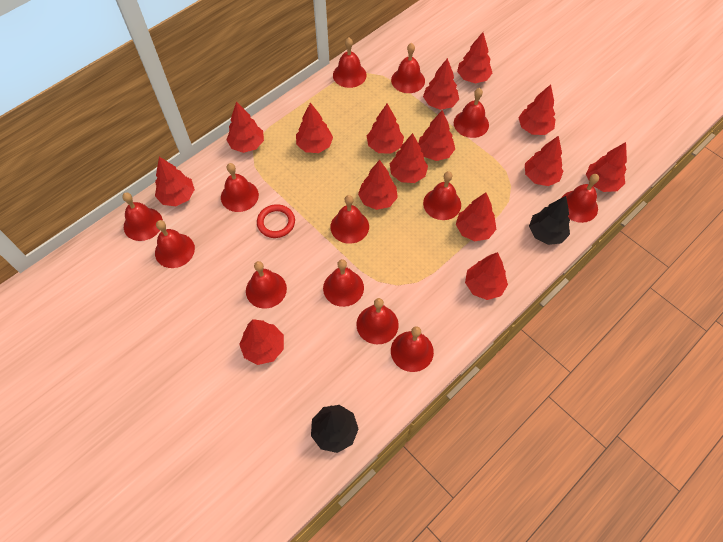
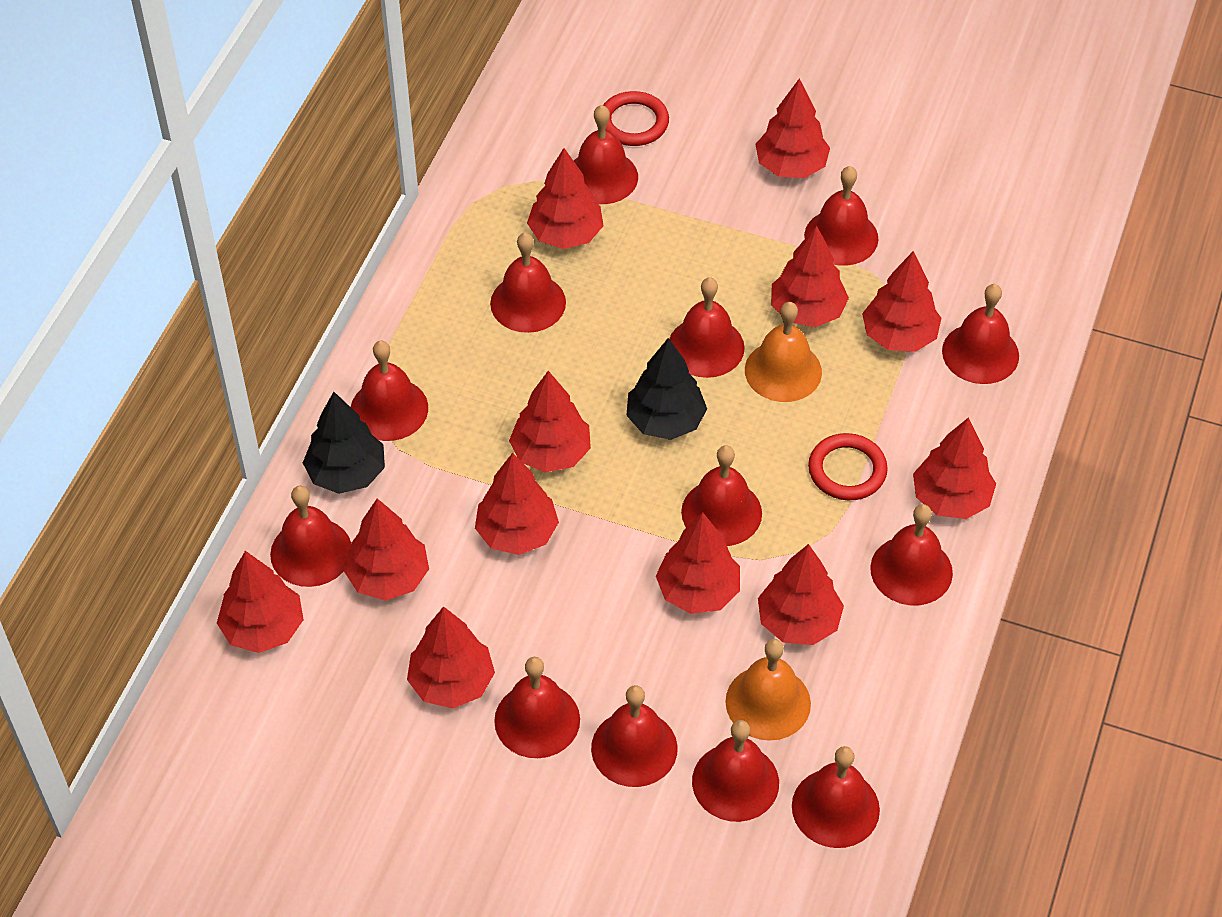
orange bell: 0 -> 2
red ring: 1 -> 2
red tree: 15 -> 12

